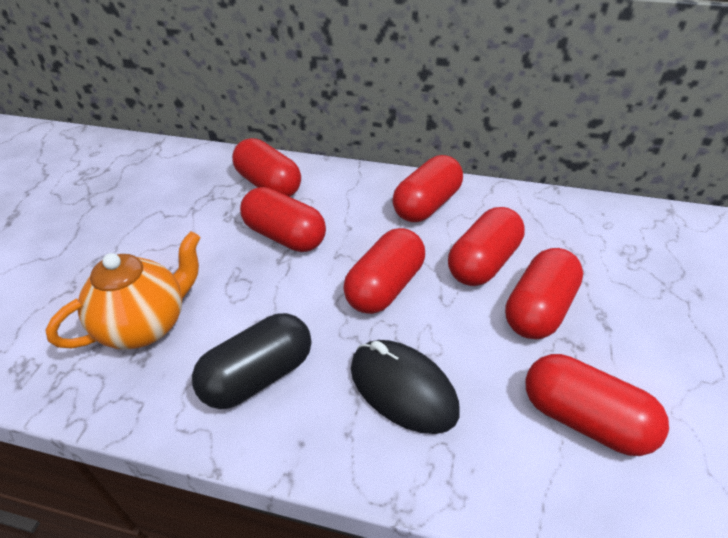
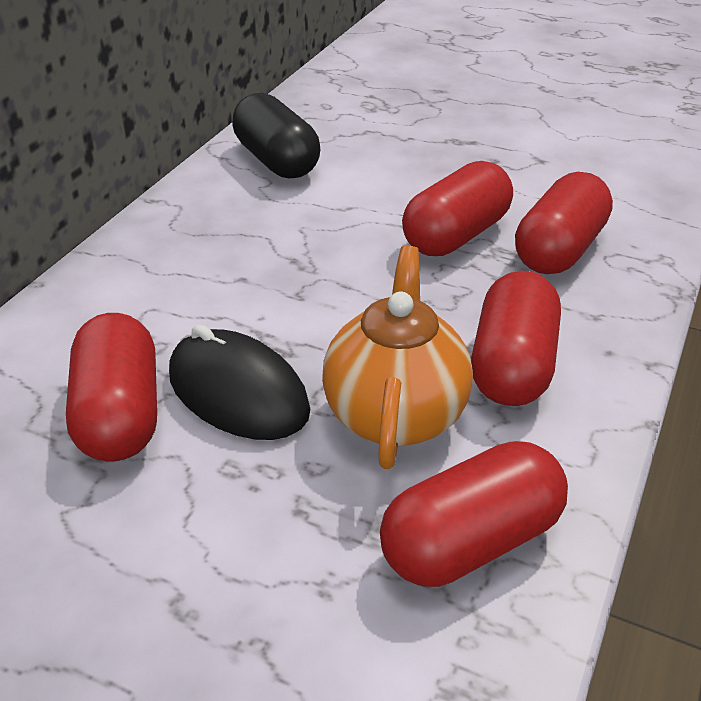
red capsule: 7 -> 5

